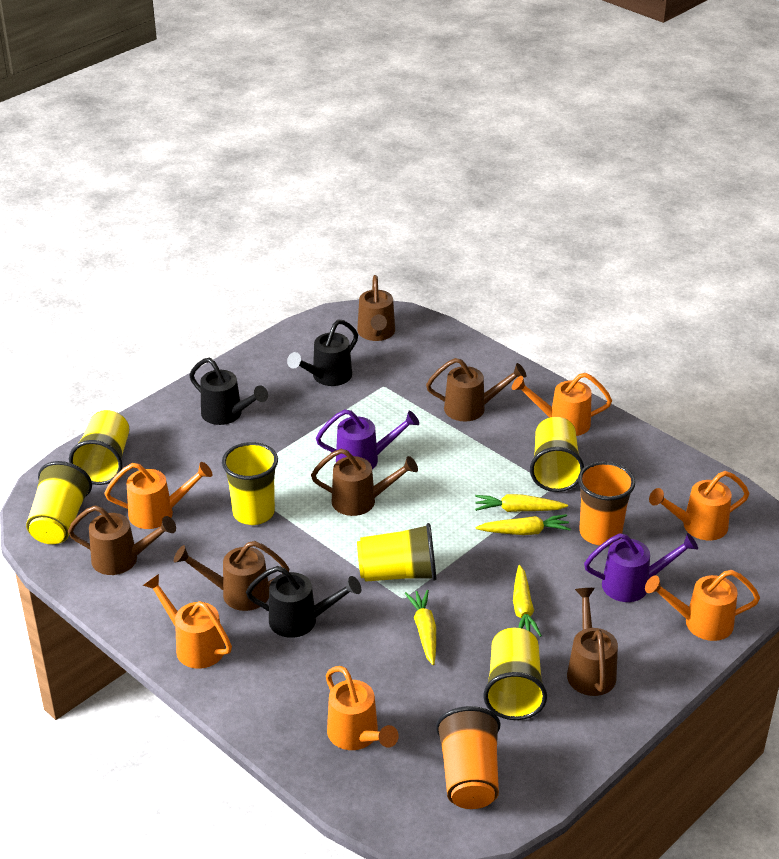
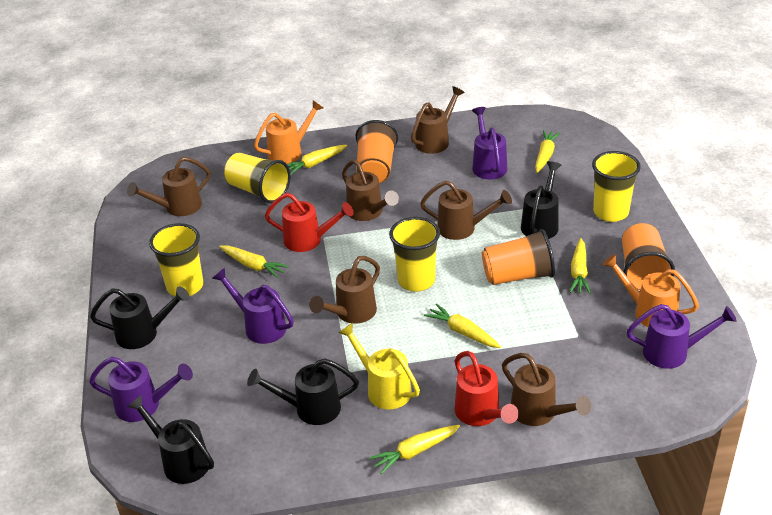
black watering can: 3 -> 4
orange cup: 2 -> 3
orange watering can: 6 -> 2
purple watering can: 2 -> 4
red watering can: 0 -> 2
yellow carrot: 4 -> 6
yellow cup: 6 -> 4
yellow watering can: 0 -> 1

